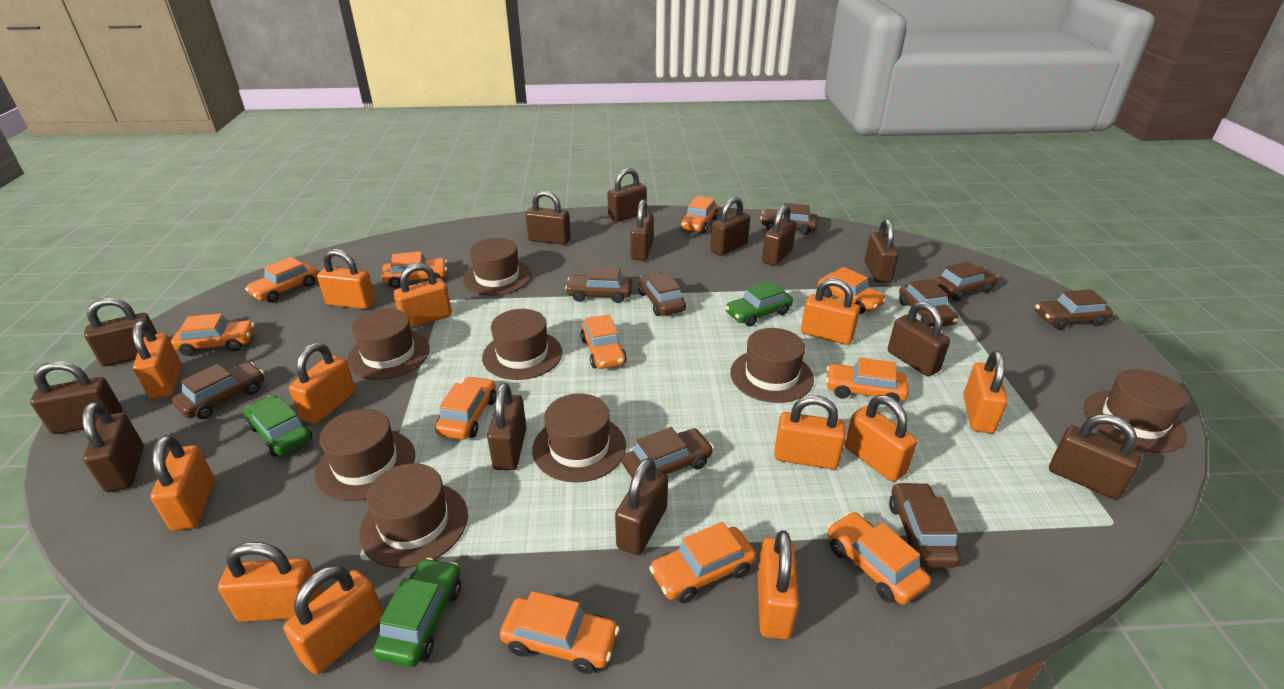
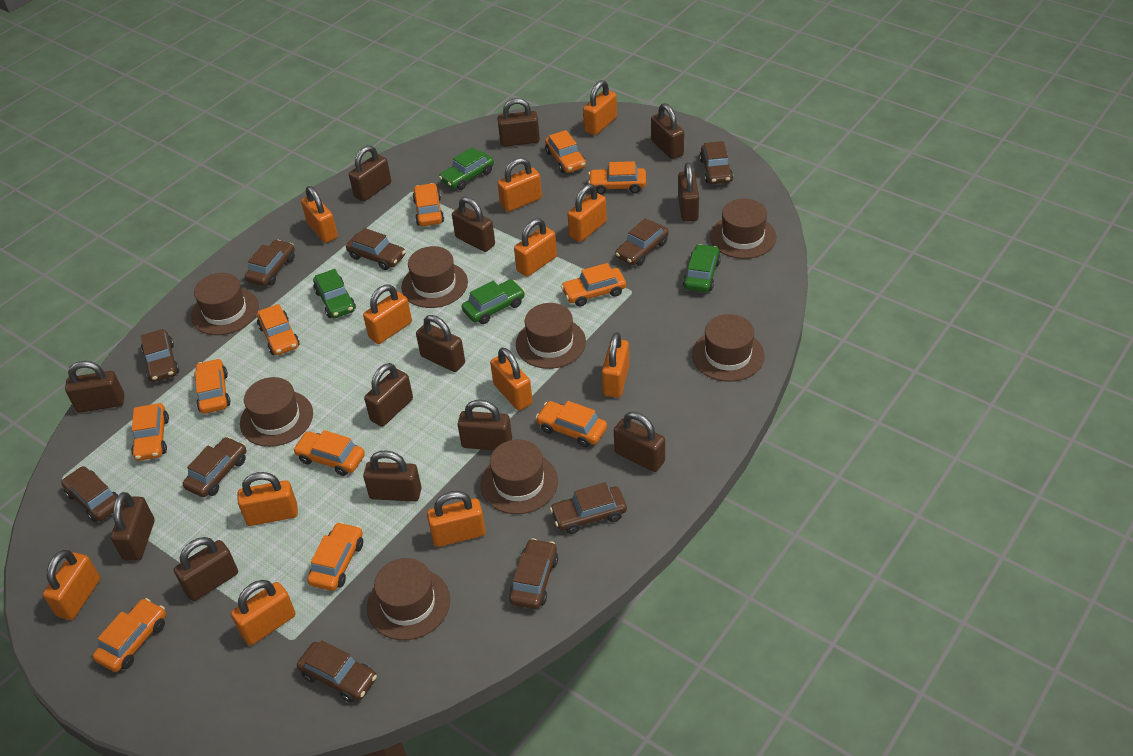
brown car: 9 -> 10
green car: 3 -> 4

